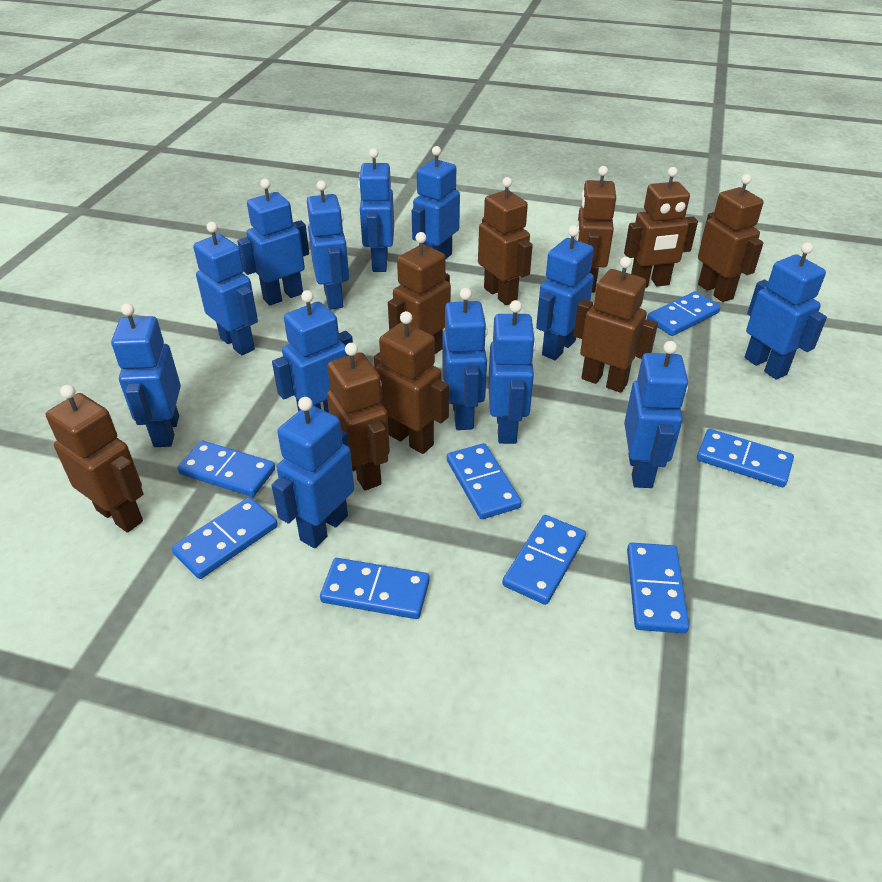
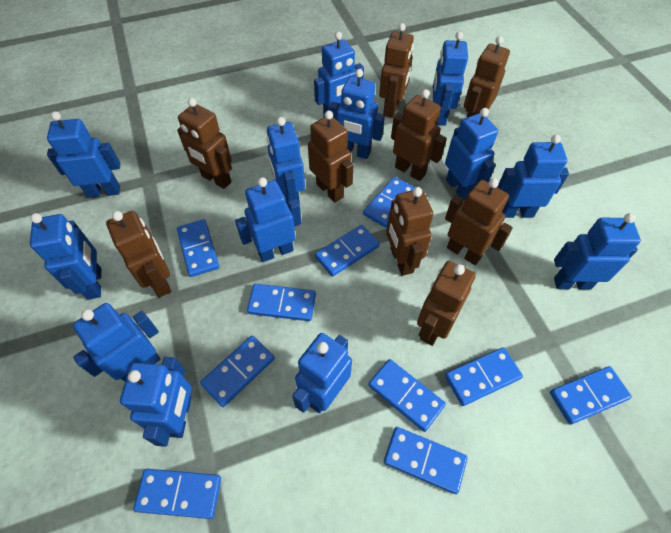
blue domino: 8 -> 10

